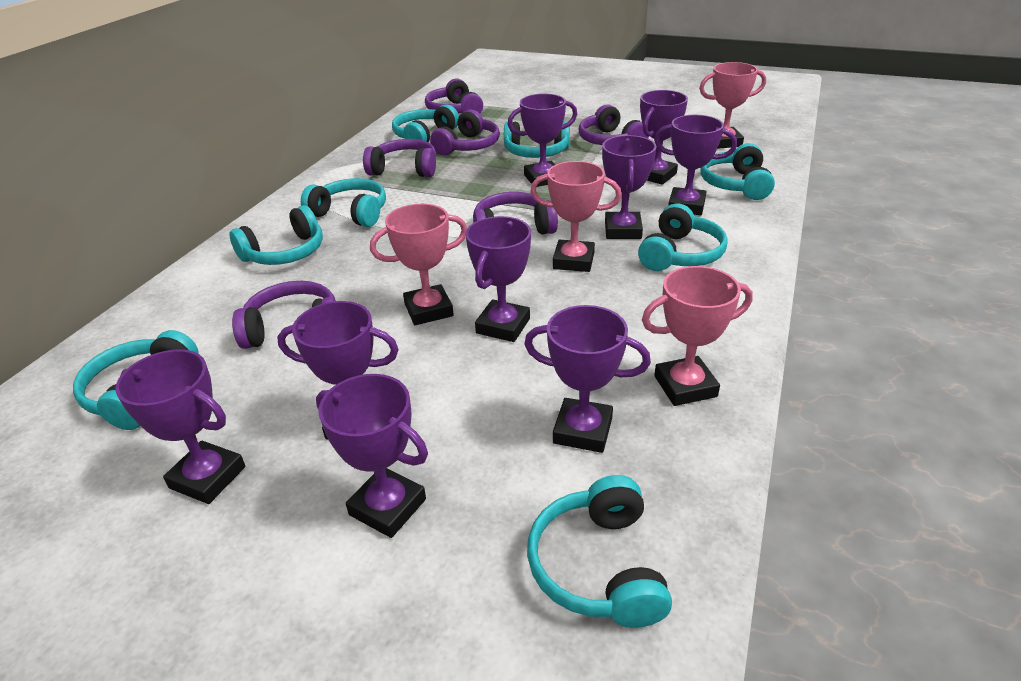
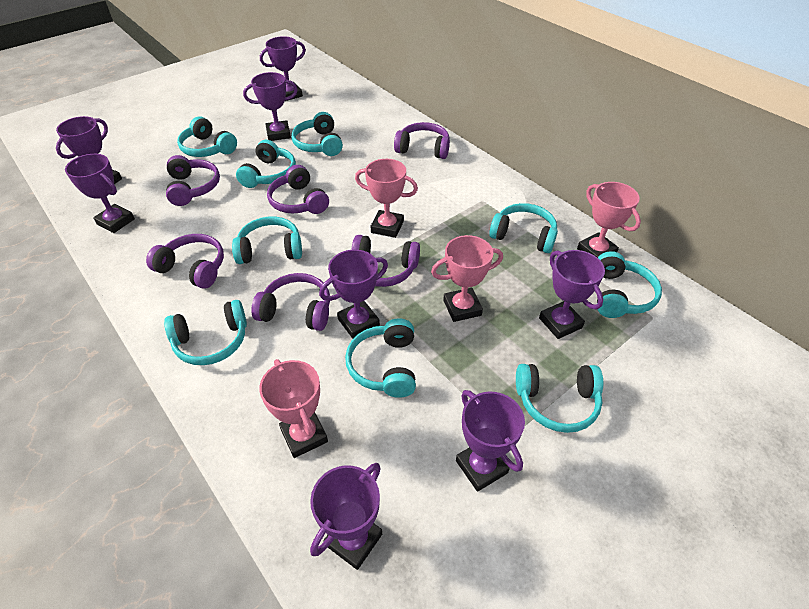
purple trophy: 9 -> 8
turquoise headphones: 8 -> 9

